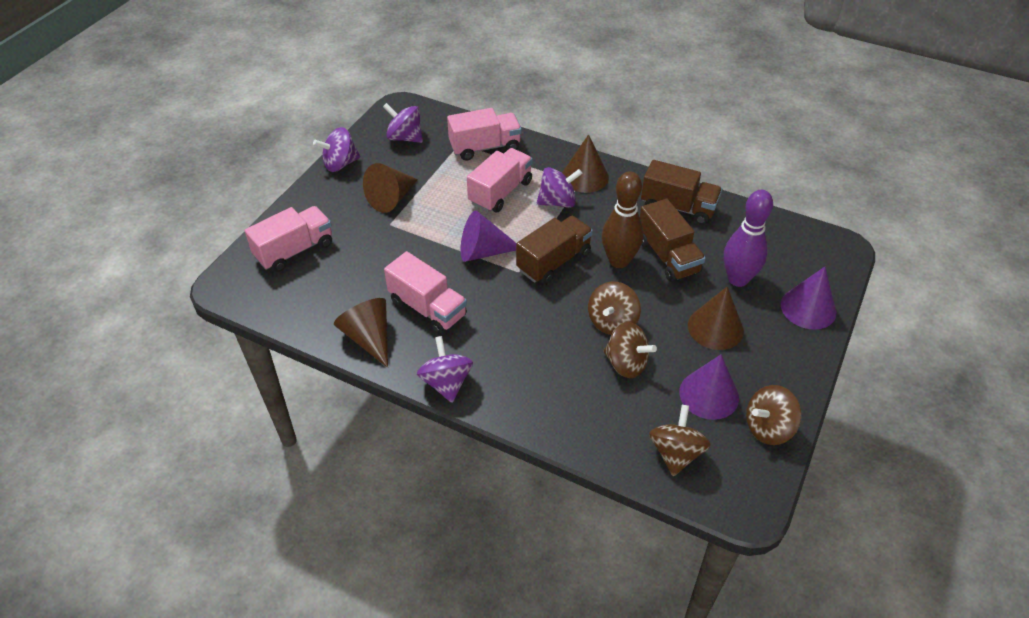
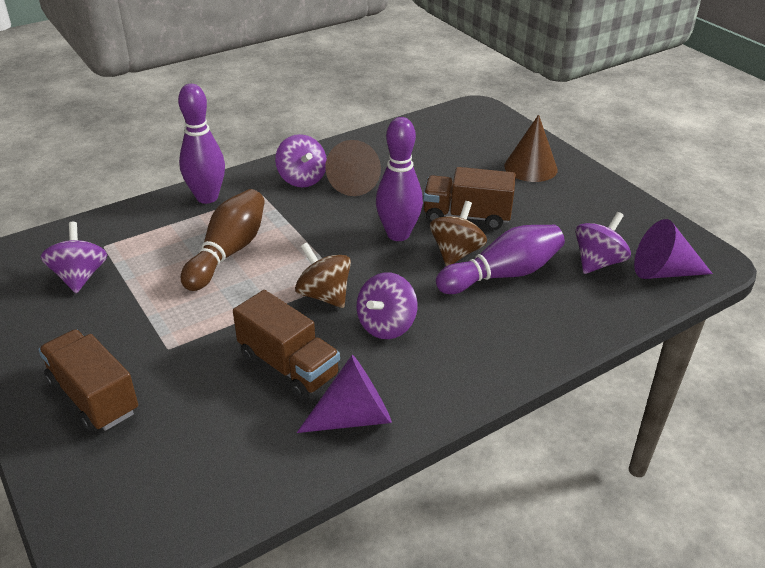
brown cone: 4 -> 2
brown spinning top: 4 -> 2
pink truck: 4 -> 0
purple bowling pin: 1 -> 3
purple cone: 3 -> 2

